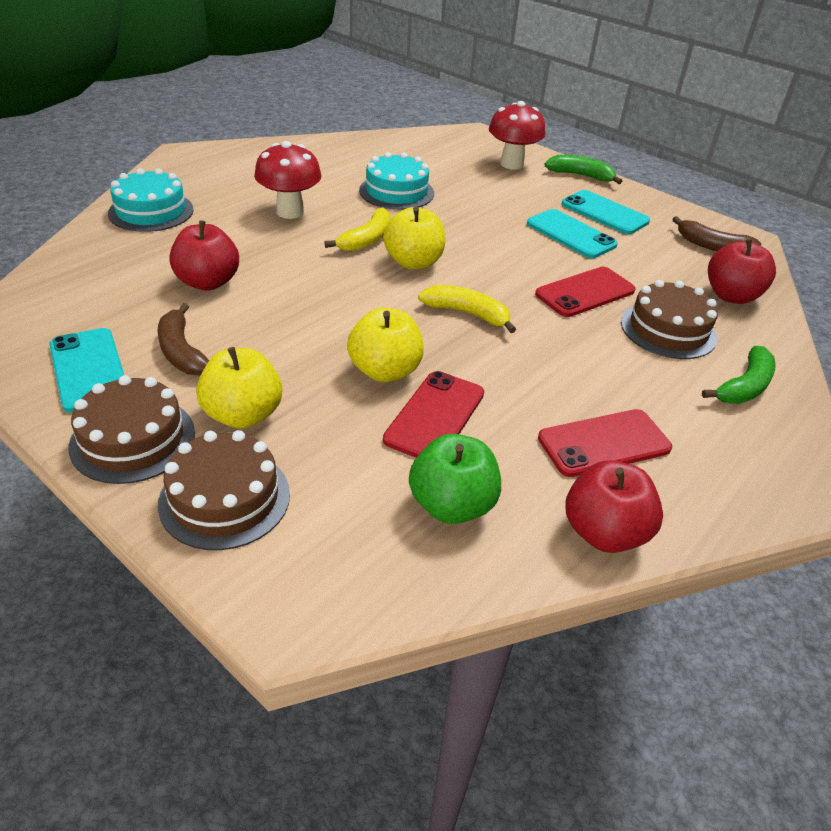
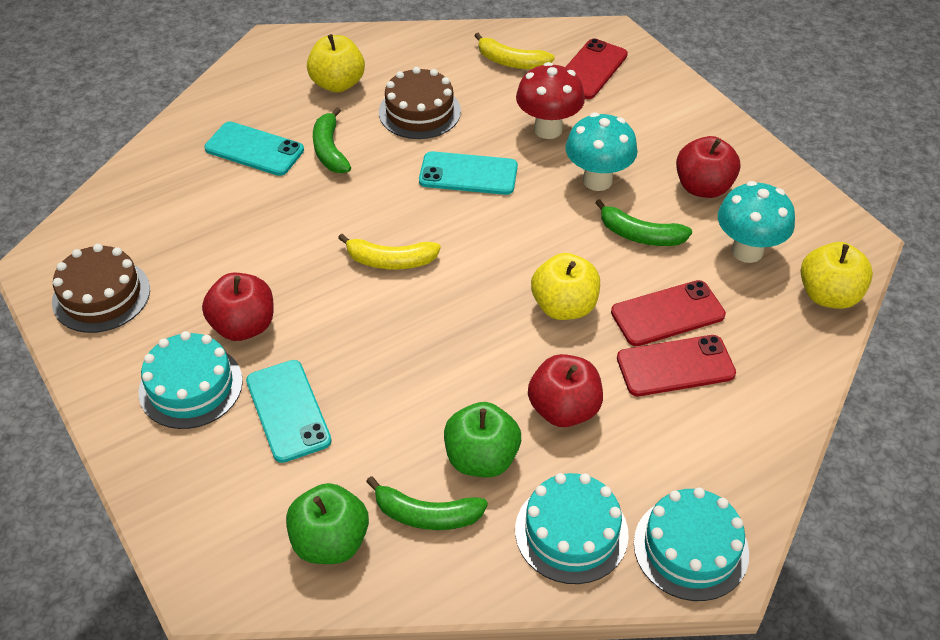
brown banana: 2 -> 0
brown cake: 3 -> 2
green apple: 1 -> 2
green banana: 2 -> 3
red mushroom: 2 -> 1
turquoise cake: 2 -> 3
turquoise mushroom: 0 -> 2

